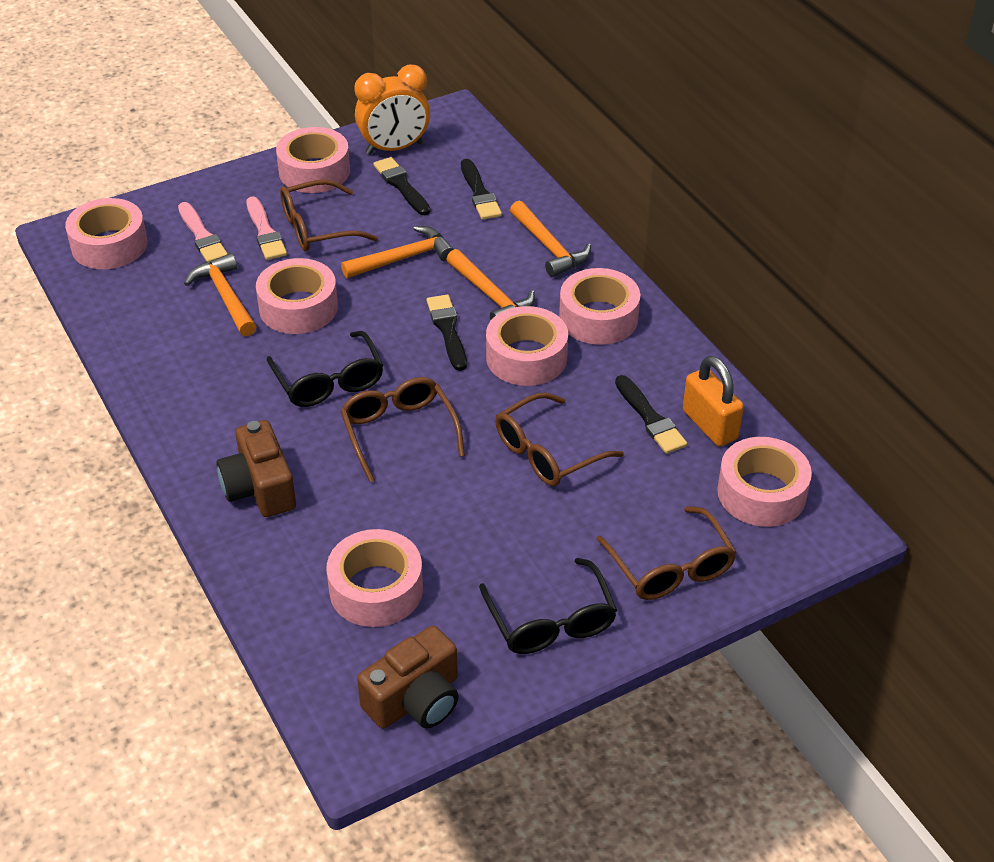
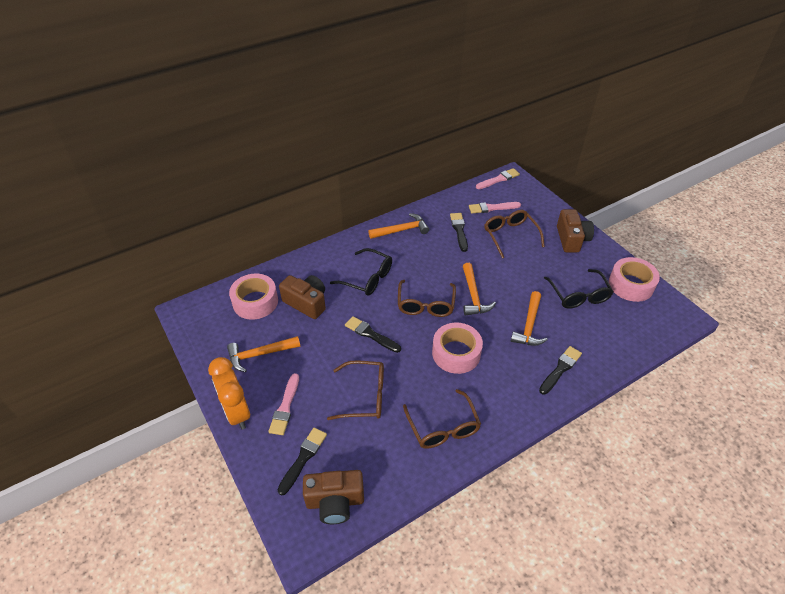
brown camera: 2 -> 3
orange padlock: 1 -> 0
pink brush: 2 -> 3
pink tape: 7 -> 3

